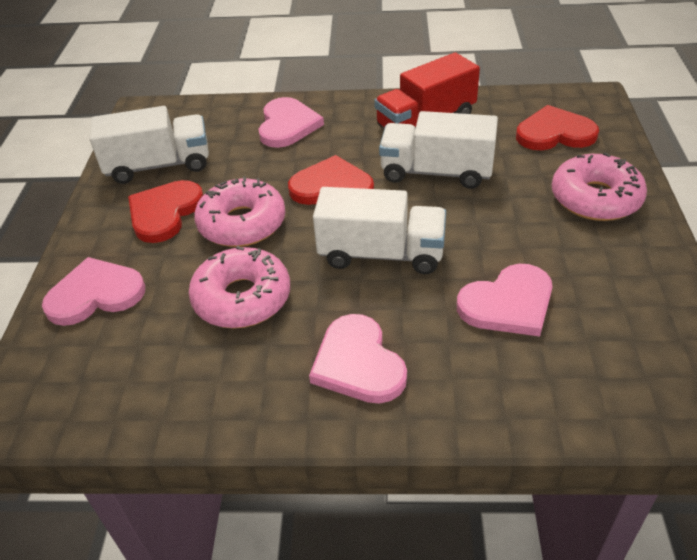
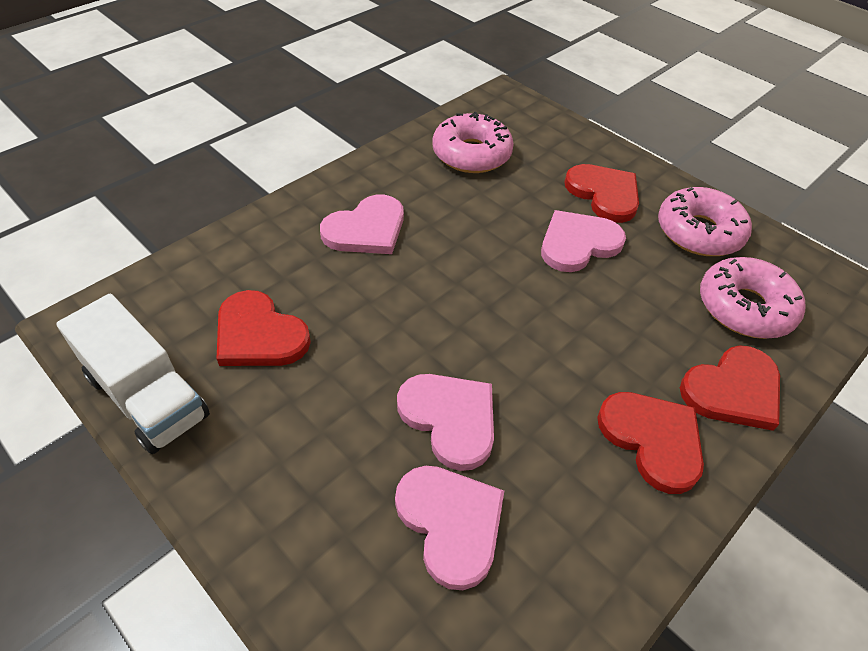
red heart: 3 -> 4
red truck: 1 -> 0
white truck: 3 -> 1

